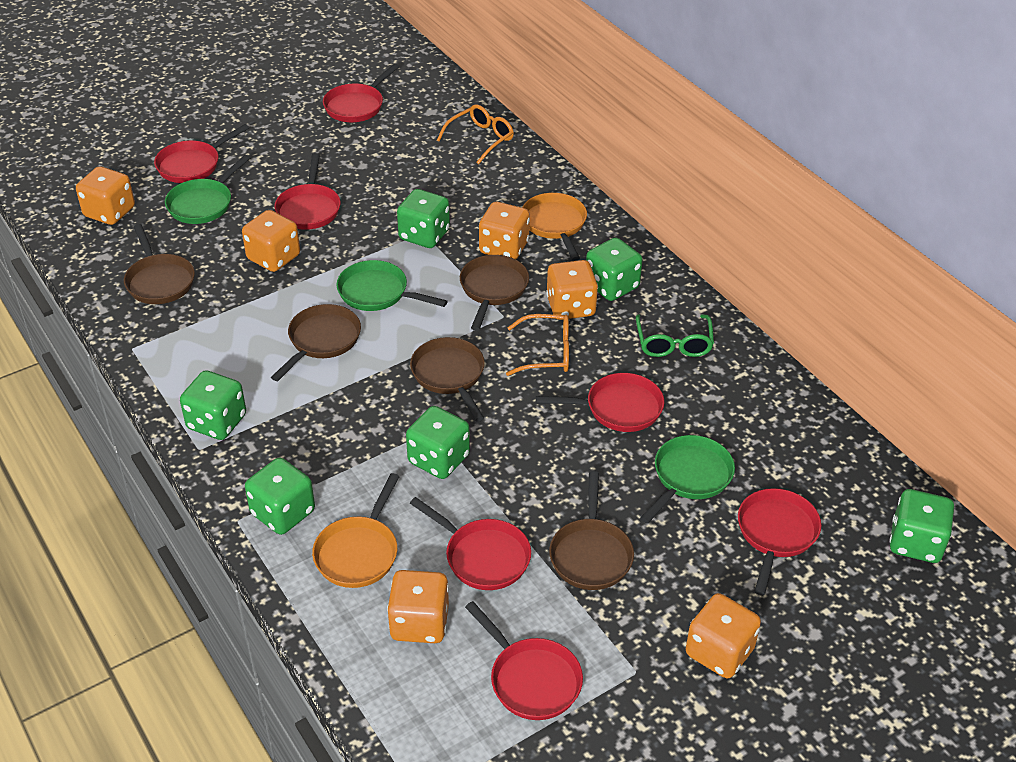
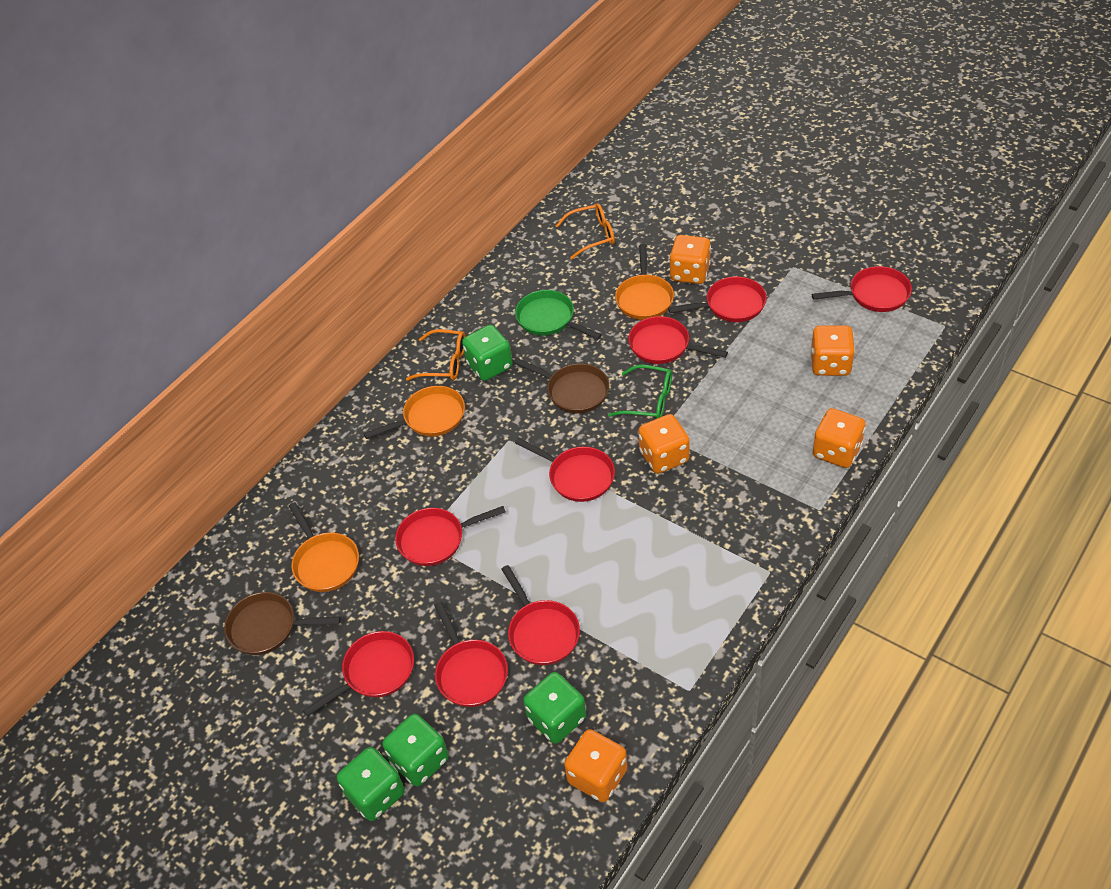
brown pan: 5 -> 2
green dice: 6 -> 4
green pan: 3 -> 1
orange dice: 6 -> 5
orange pan: 2 -> 3
red pan: 7 -> 8

